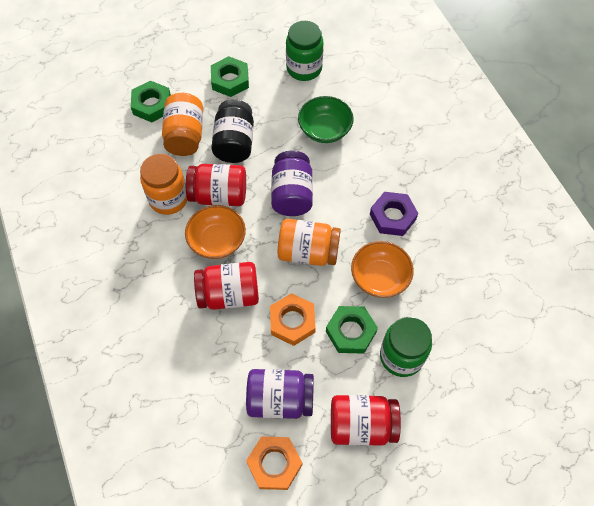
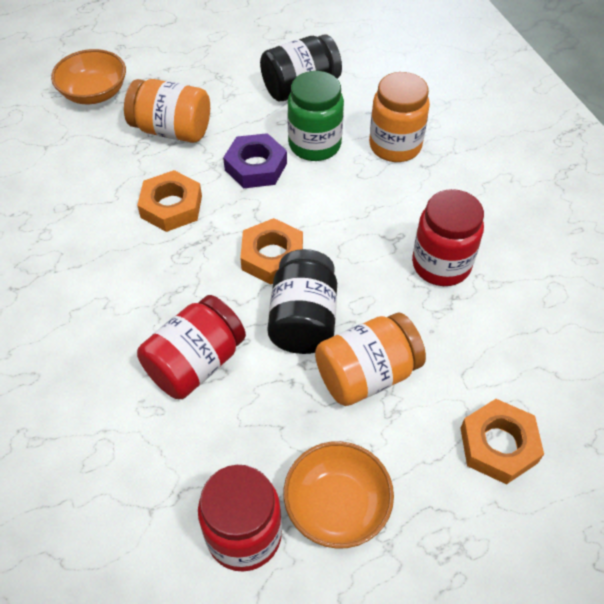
black jar: 1 -> 2
green bowl: 1 -> 0
green jar: 2 -> 1
green nut: 3 -> 0
orange nut: 2 -> 3
purple jar: 2 -> 0

